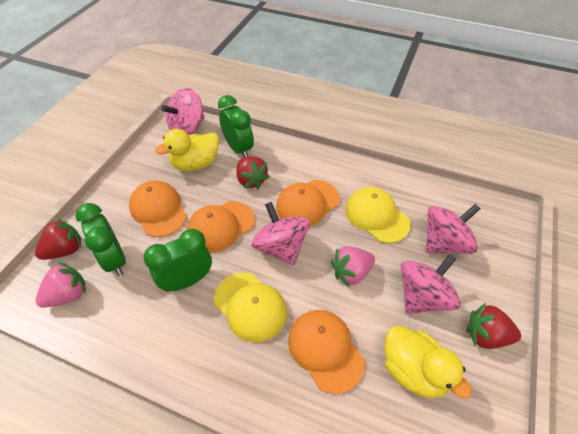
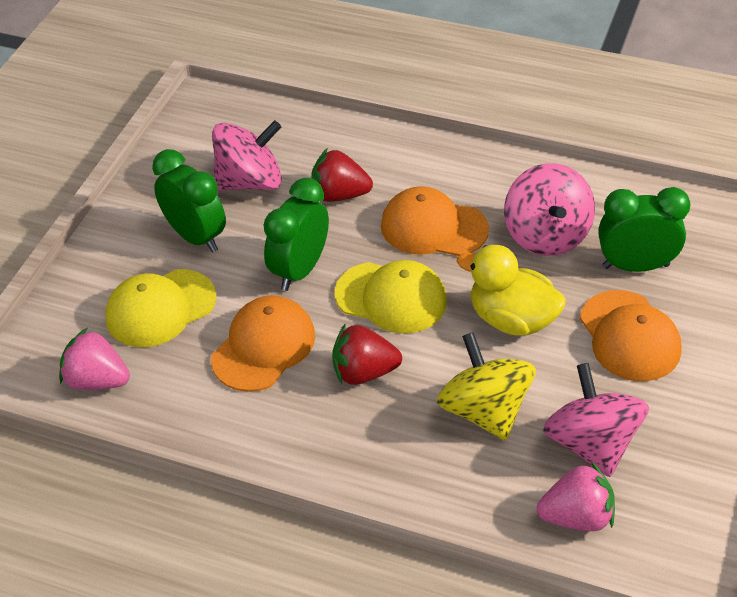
orange cap: 4 -> 3
pink spinning top: 4 -> 3
red strawberry: 3 -> 2
yellow duck: 2 -> 1
yellow spinning top: 0 -> 1

